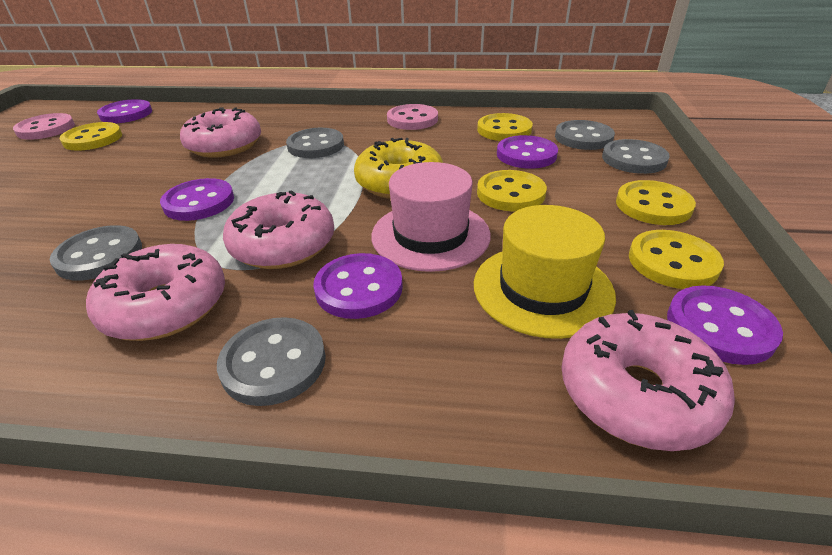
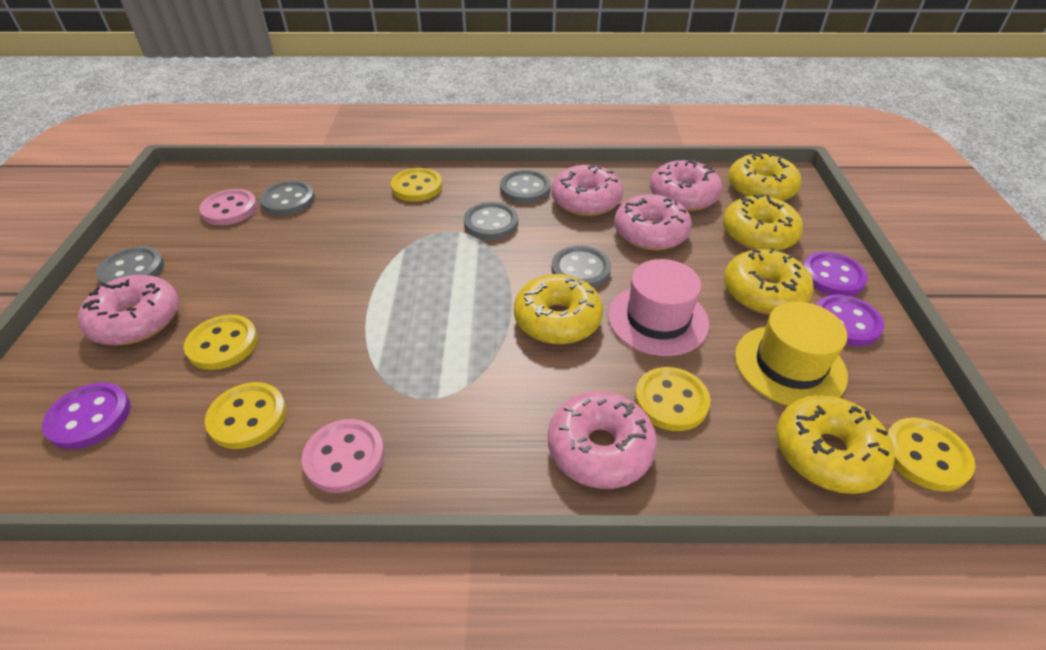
pink donut: 4 -> 5
purple button: 5 -> 3
yellow donut: 1 -> 5

